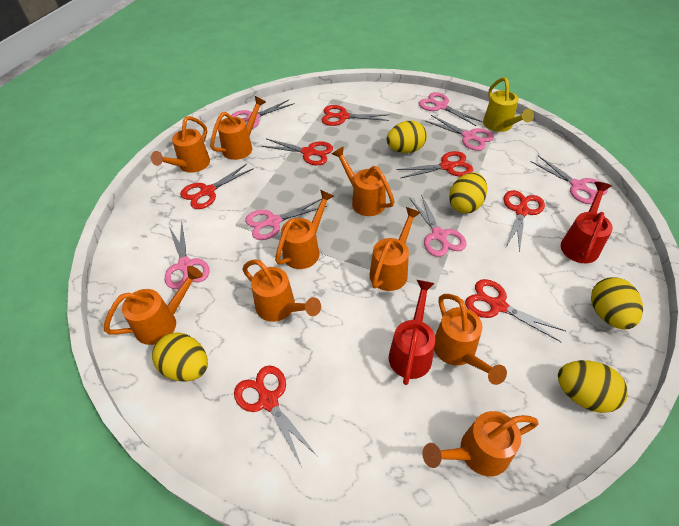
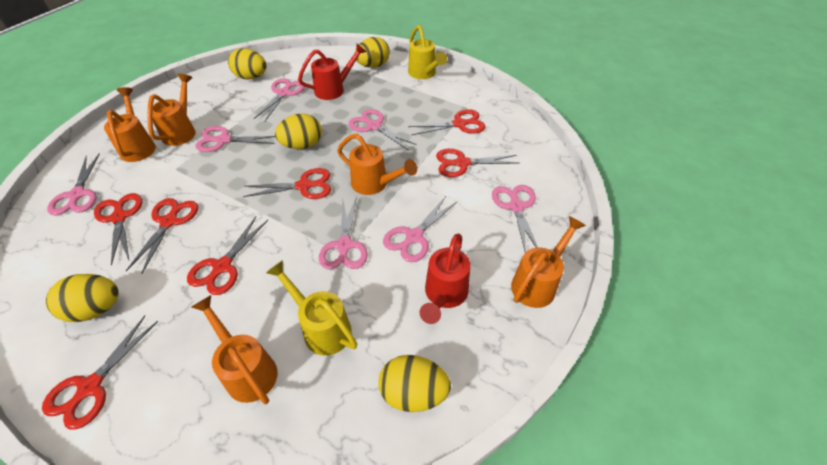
orange watering can: 9 -> 5
yellow watering can: 1 -> 2

